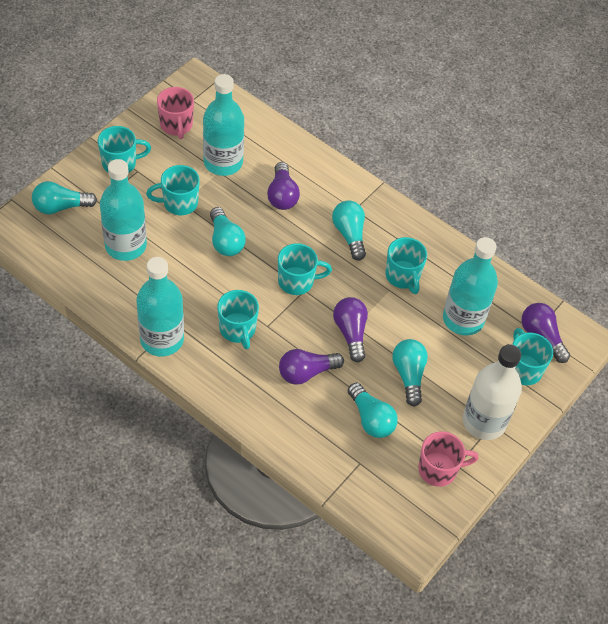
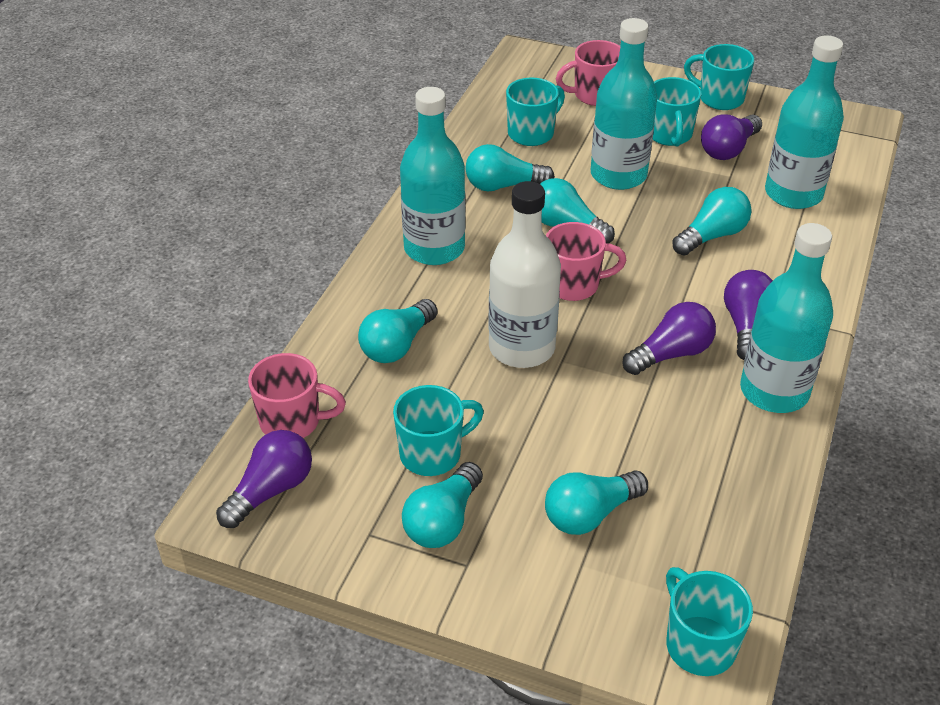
pink mug: 2 -> 3
turquoise light bulb: 5 -> 6
turquoise mug: 6 -> 5

